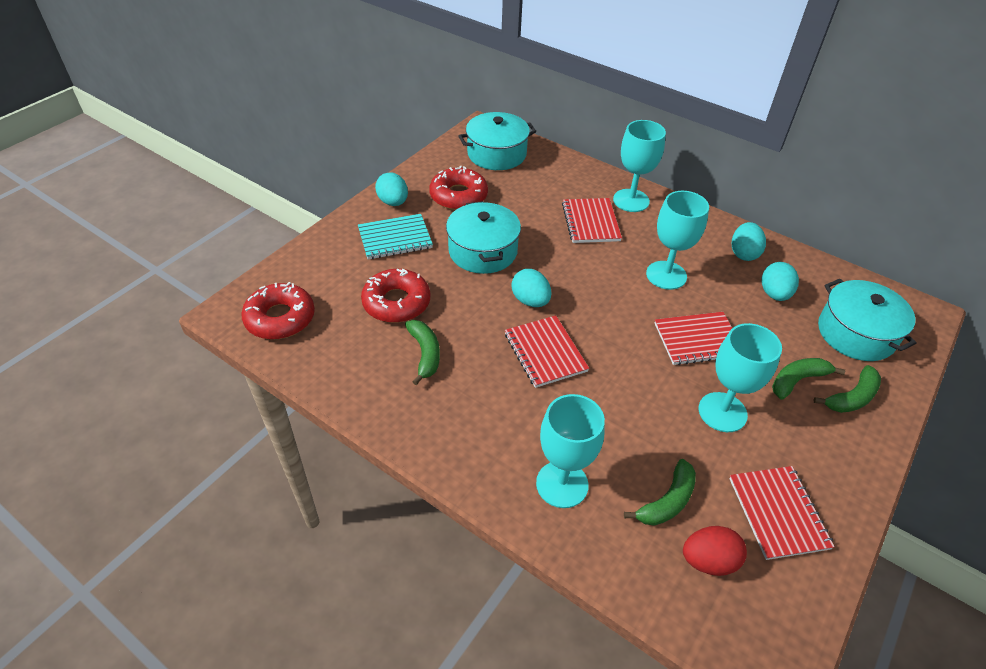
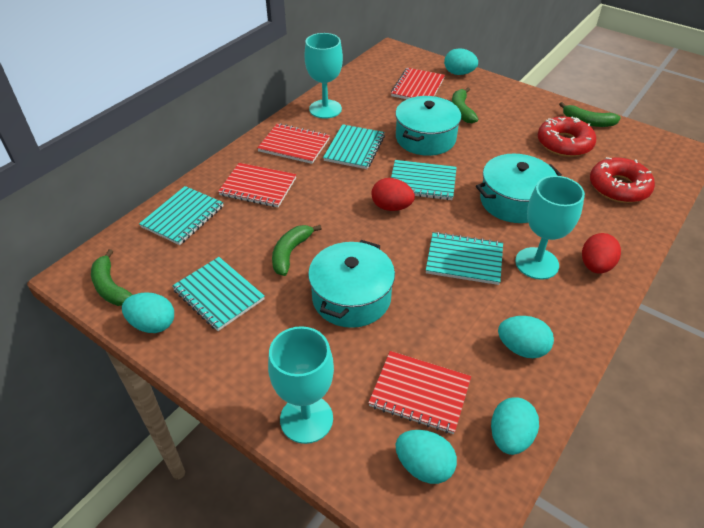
red donut: 3 -> 2
red egg: 1 -> 2
turquoise egg: 4 -> 5
turquoise goblet: 4 -> 3
turquoise notebook: 1 -> 5

